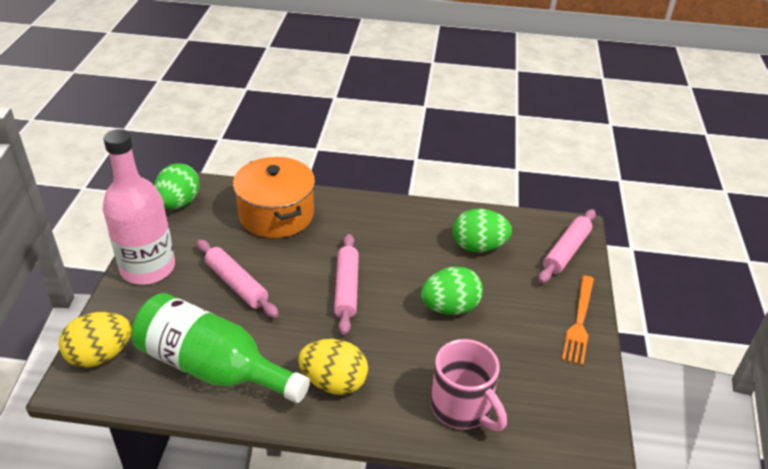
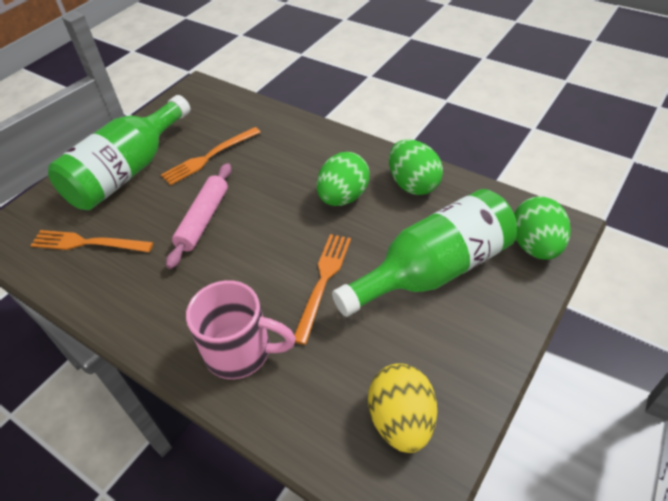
green bottle: 1 -> 2
orange fork: 1 -> 3
orange pot: 1 -> 0
pink bottle: 1 -> 0
pink rolling pin: 3 -> 1
yellow egg: 2 -> 1

